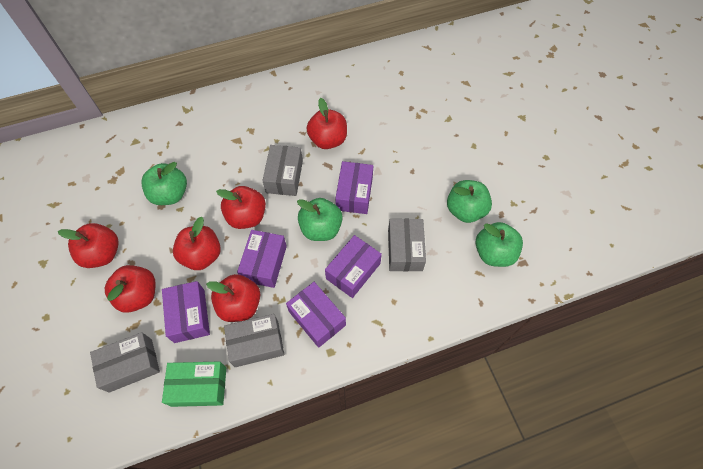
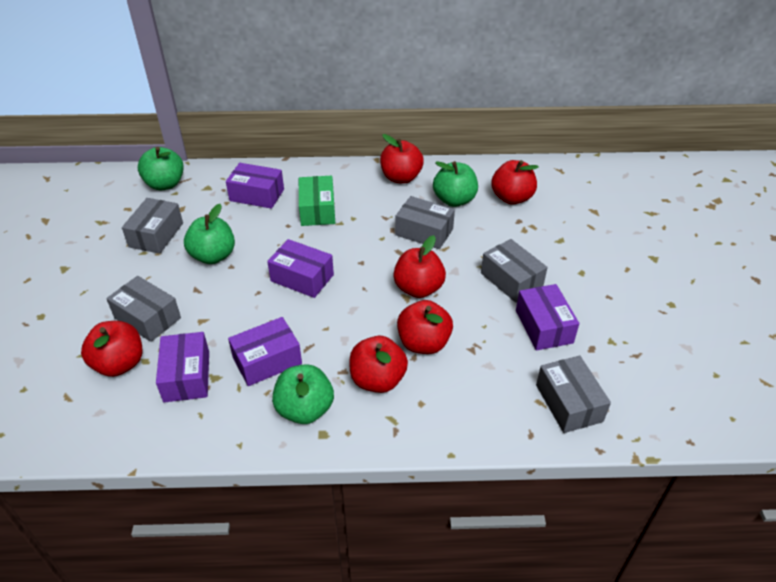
grey box: 4 -> 5

